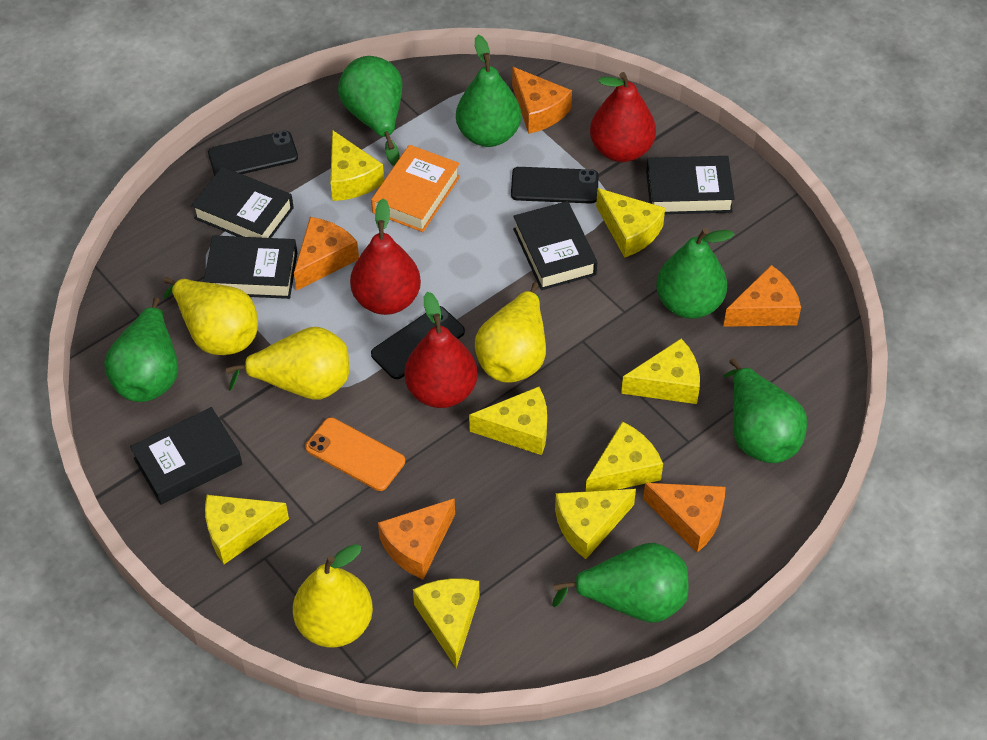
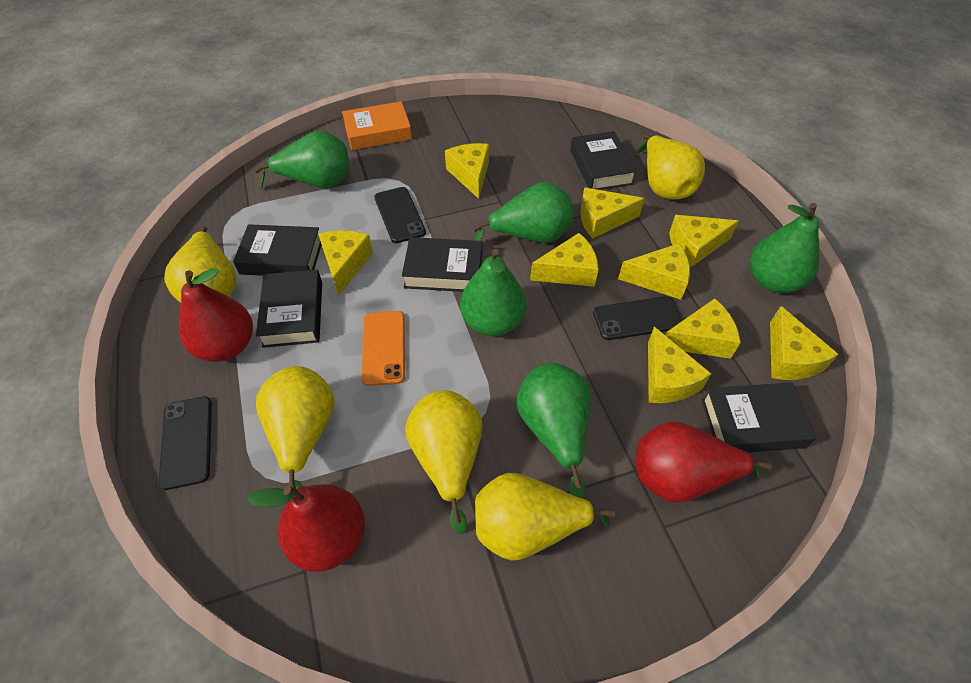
green pear: 6 -> 5
orange cheese: 5 -> 0
yellow cheese: 8 -> 9
yellow pear: 4 -> 5

